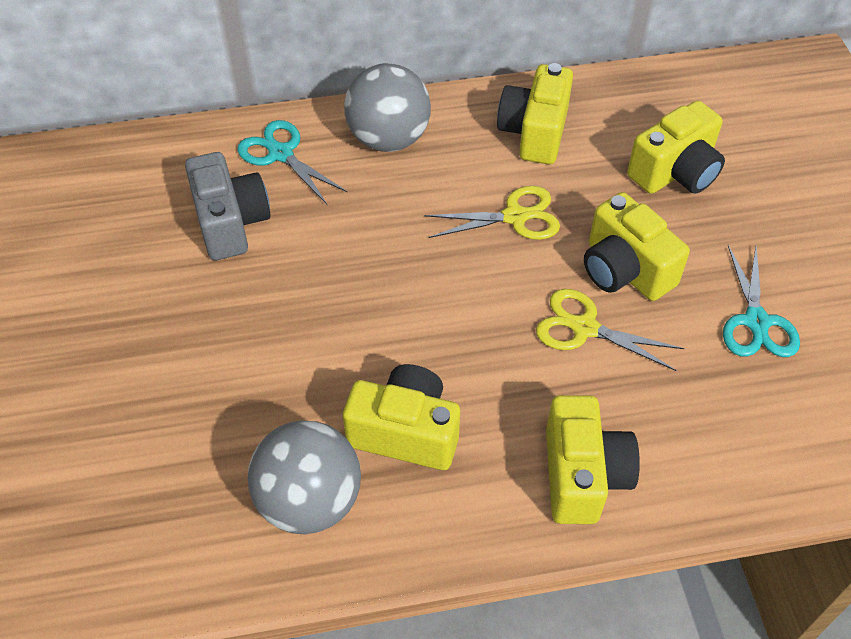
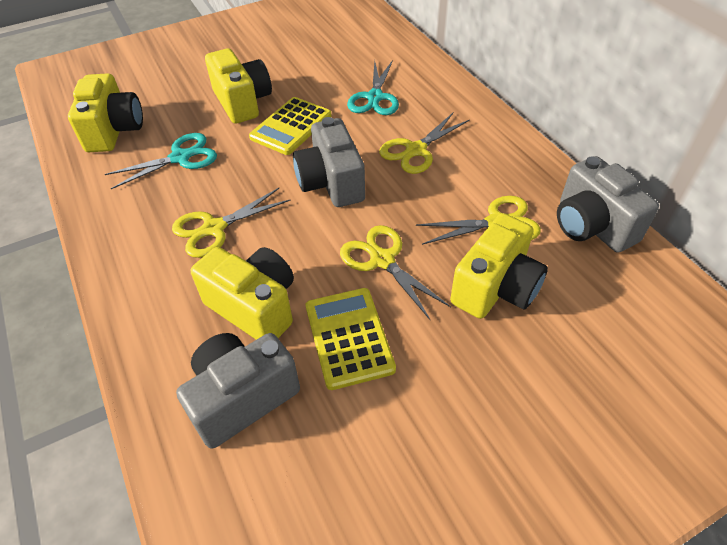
grey ball: 2 -> 0
grey camera: 1 -> 3
yellow calculator: 0 -> 2
yellow camera: 5 -> 4
yellow scissors: 2 -> 4

